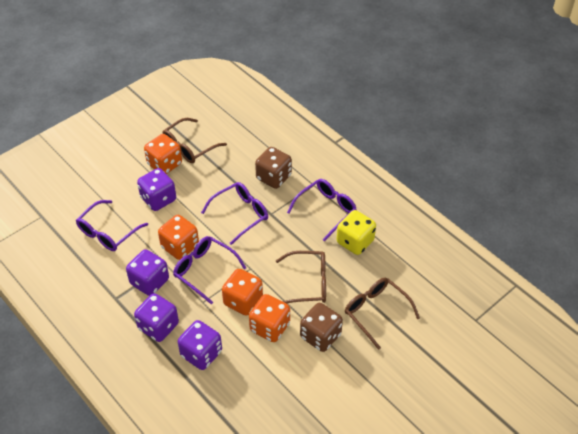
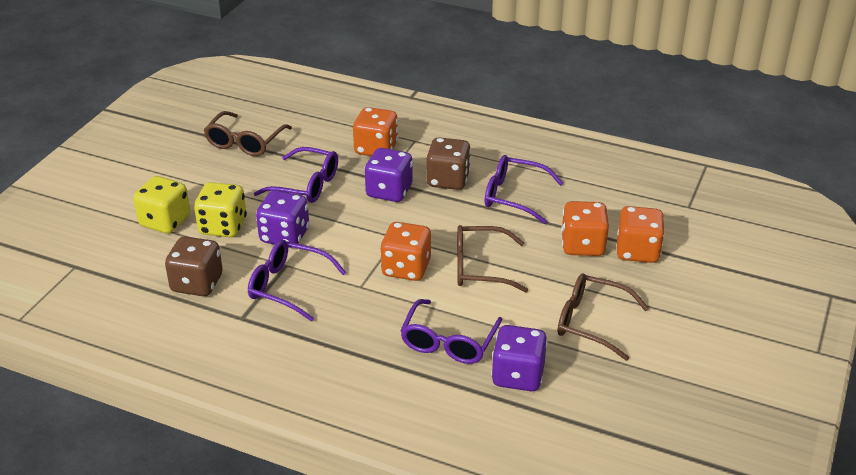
purple dice: 4 -> 3
yellow dice: 1 -> 2

